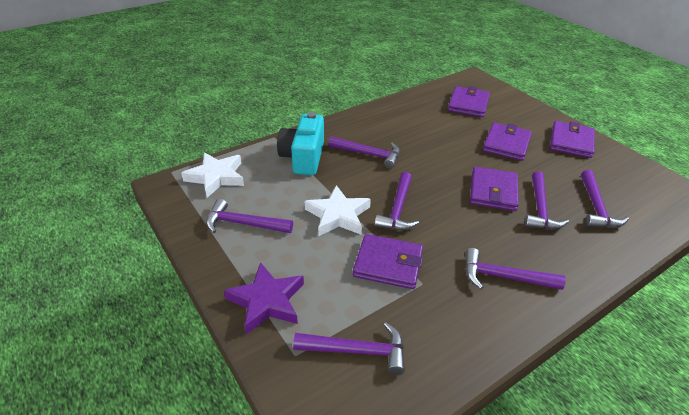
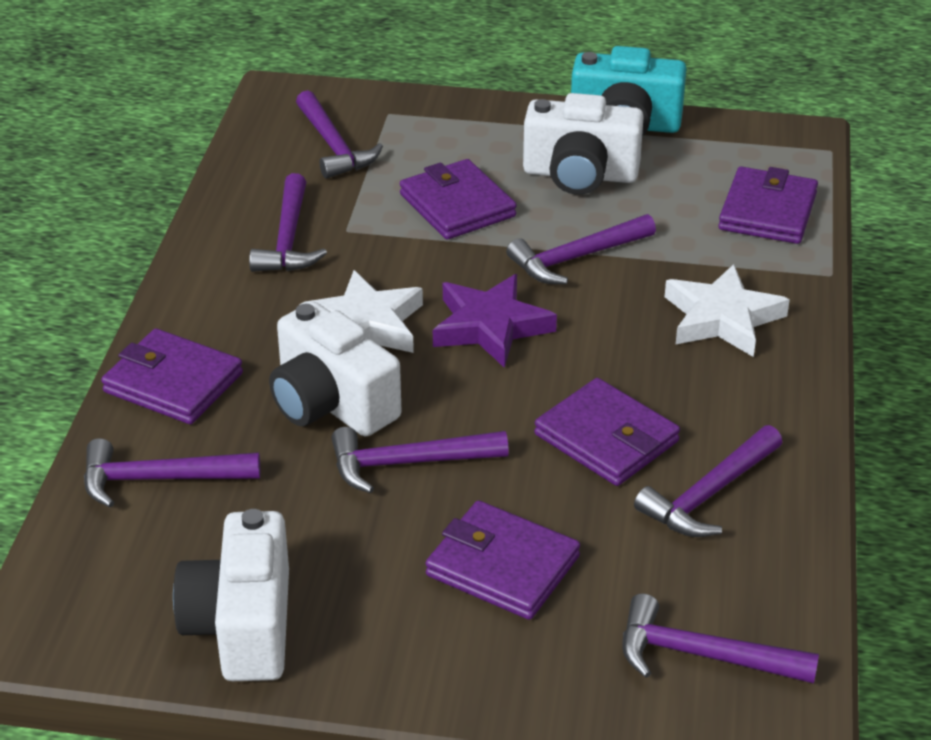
white camera: 0 -> 3

